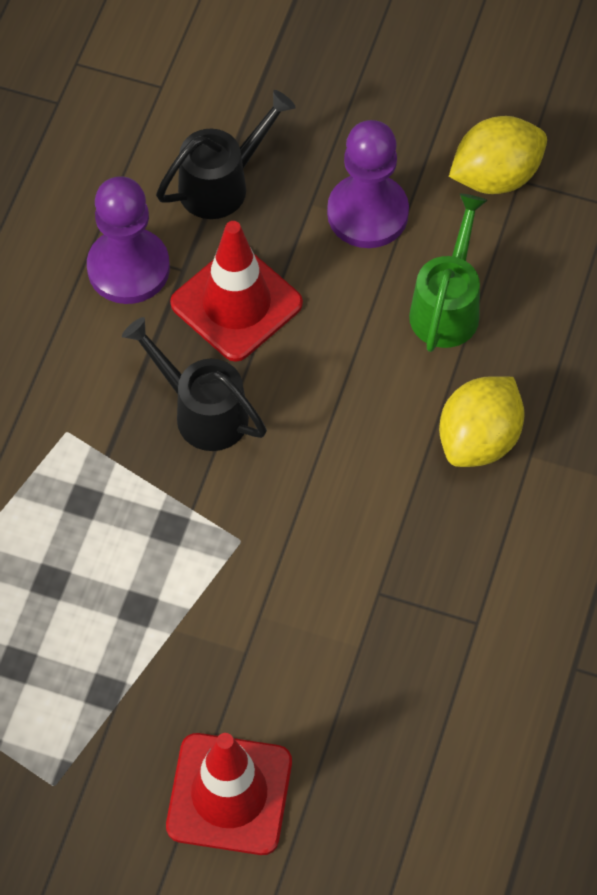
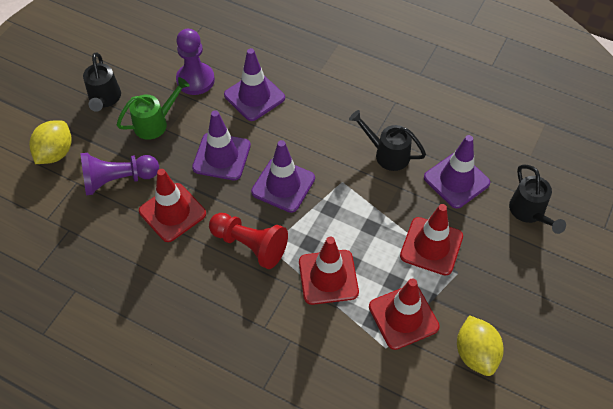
black watering can: 2 -> 3
purple traffic cone: 0 -> 4
red pawn: 0 -> 1
red traffic cone: 2 -> 4

